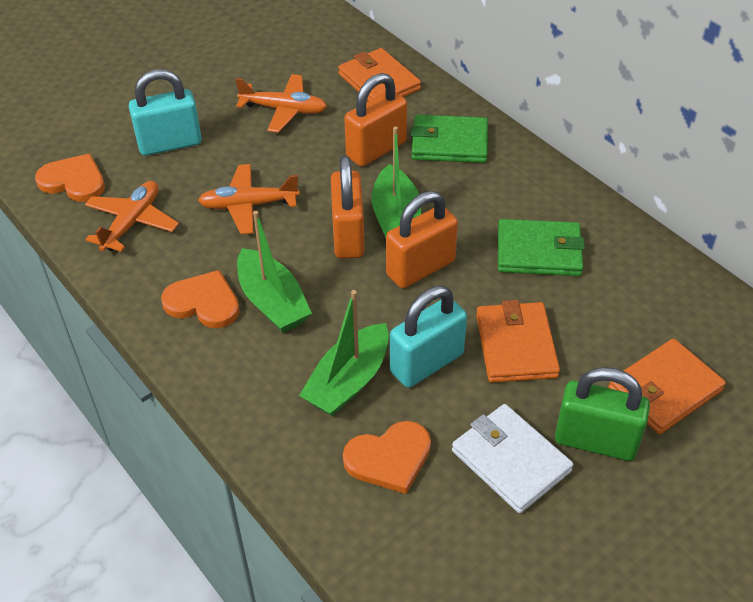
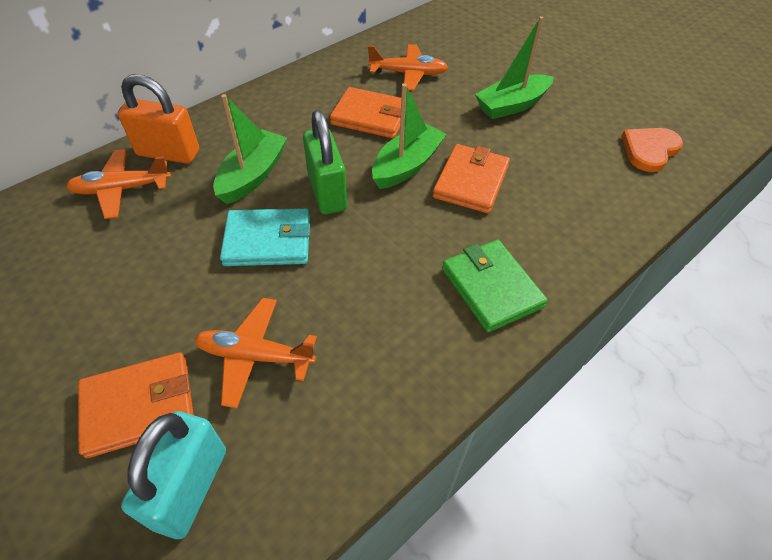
green wallet: 2 -> 1
orange heart: 3 -> 1
orange padlock: 3 -> 1
turquoise padlock: 2 -> 1
turquoise wallet: 0 -> 1
white wallet: 1 -> 0

